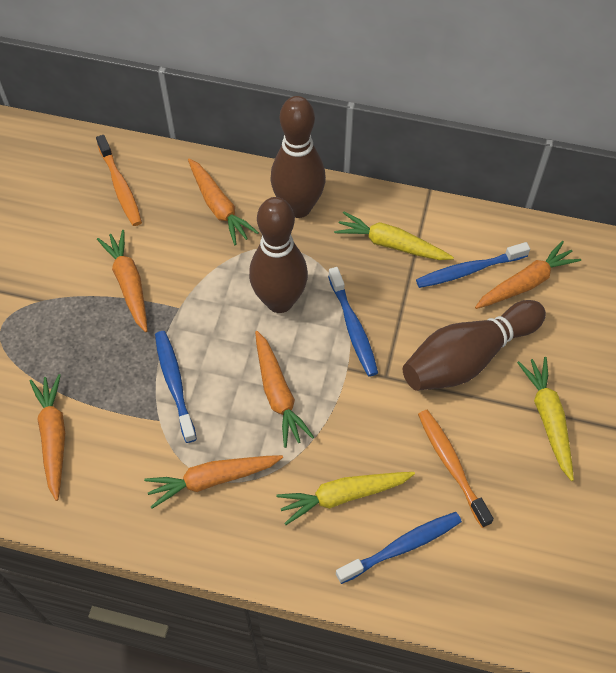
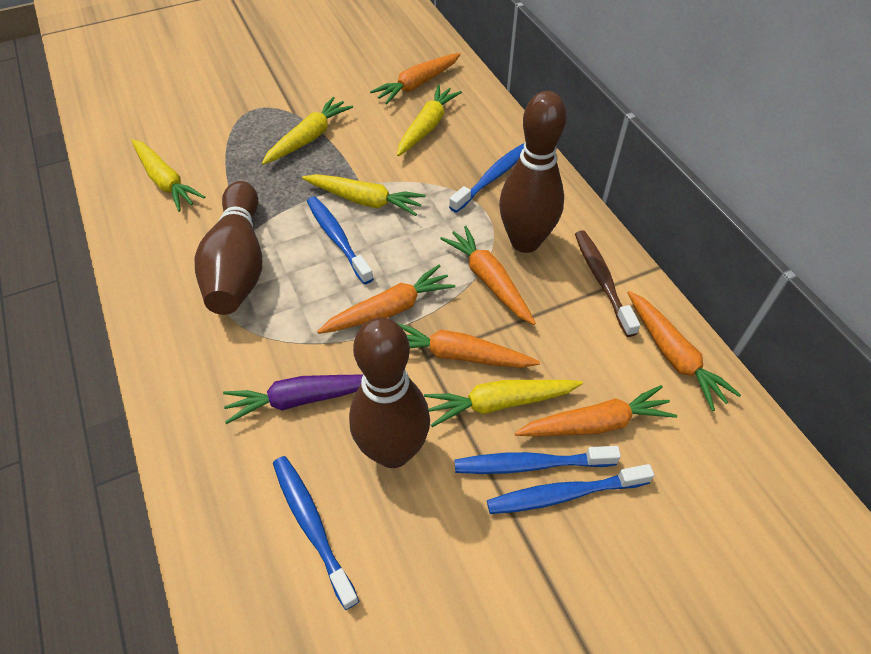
blue toothbrush: 4 -> 5
brown toothbrush: 0 -> 1
orange toothbrush: 2 -> 0
purple carrot: 0 -> 1
yellow carrot: 3 -> 5

